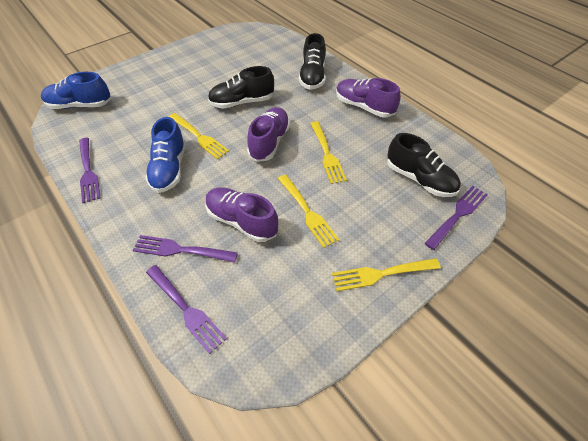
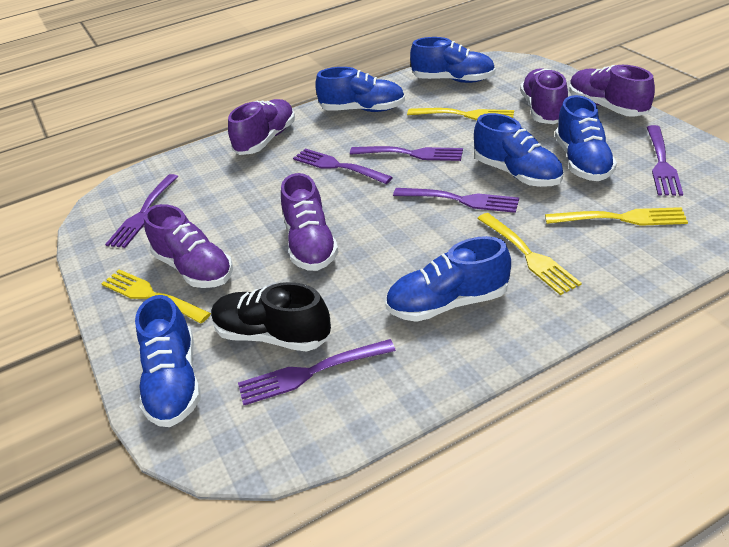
black shoe: 3 -> 1
blue shoe: 2 -> 6
purple fork: 4 -> 6
purple shoe: 3 -> 5

